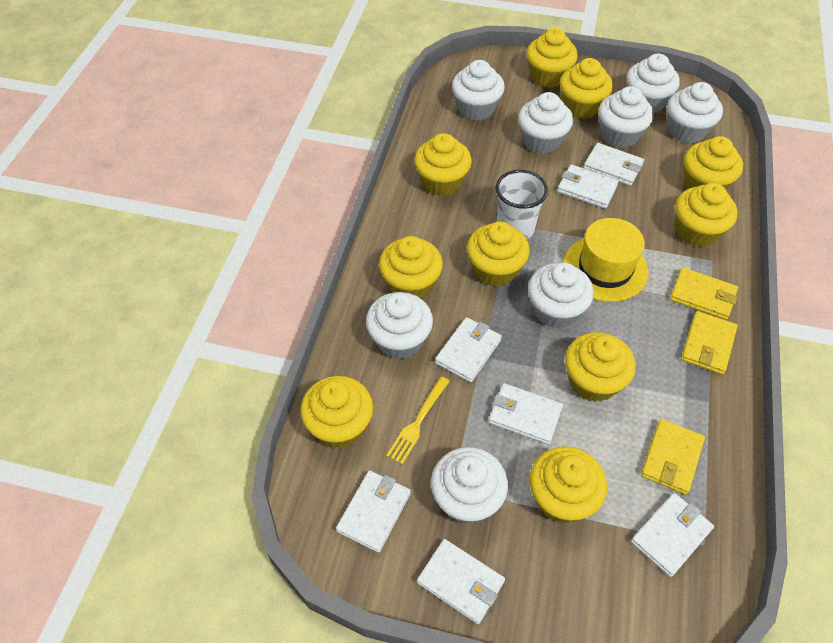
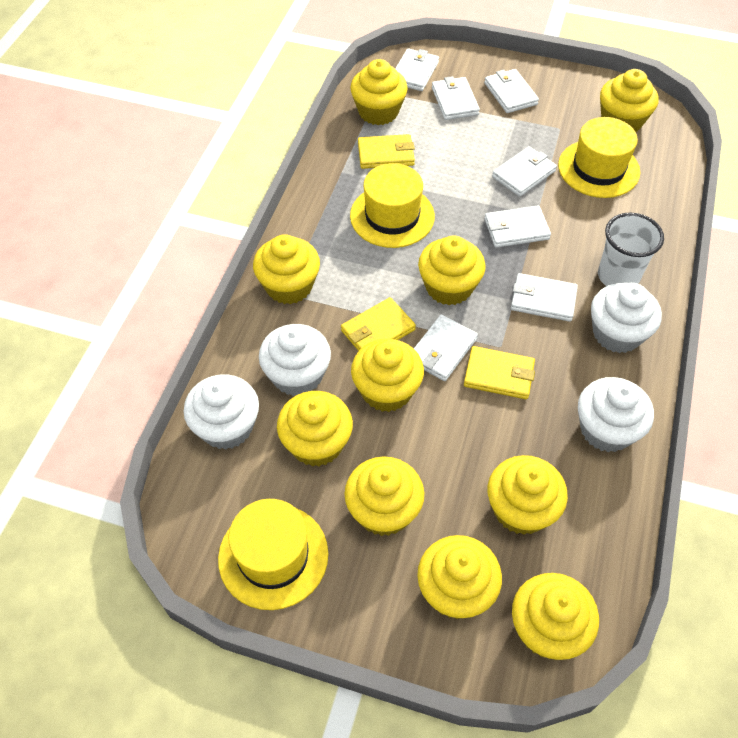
white cupcake: 8 -> 4
yellow fork: 1 -> 0
yellow hat: 1 -> 3

